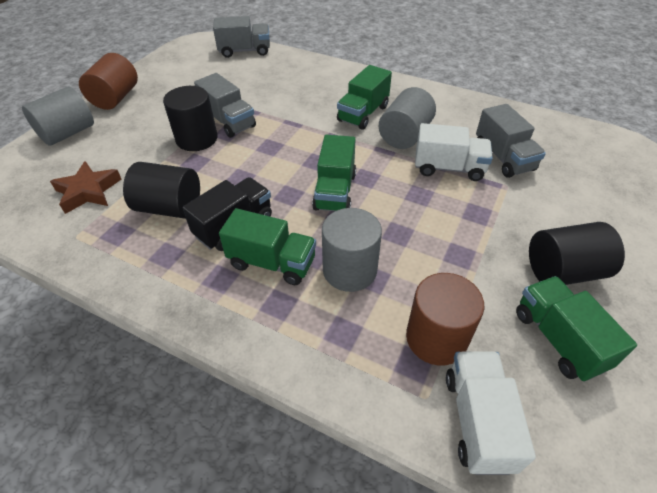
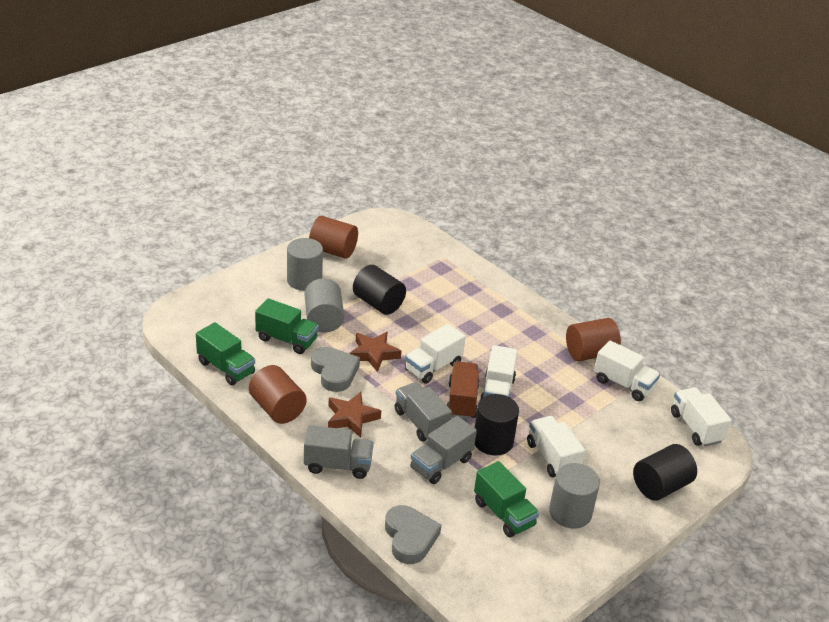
black truck: 1 -> 0
brown cylinder: 2 -> 3
brown star: 1 -> 2
brown truck: 0 -> 1
green truck: 4 -> 3
grey heart: 0 -> 2
white truck: 2 -> 5

